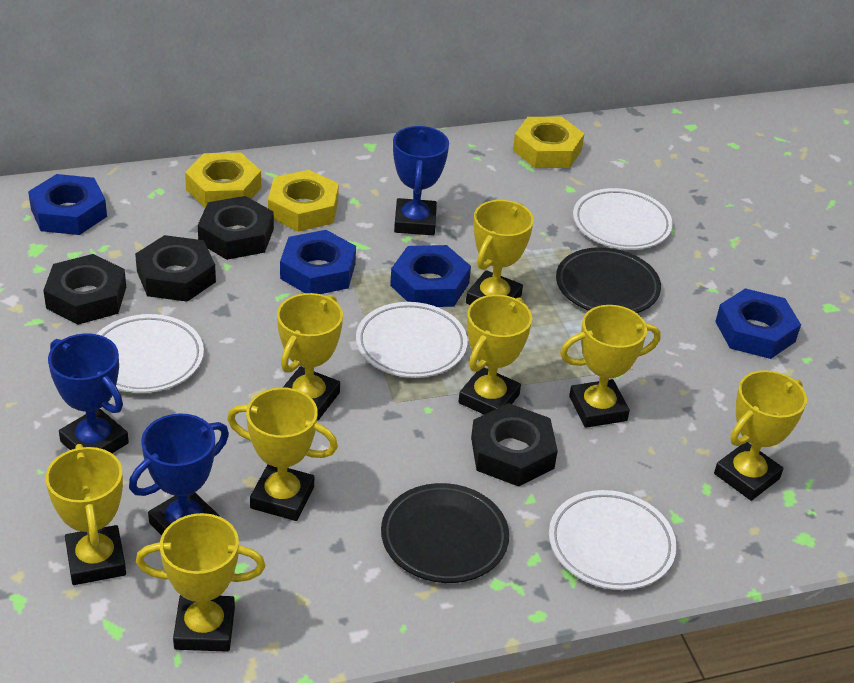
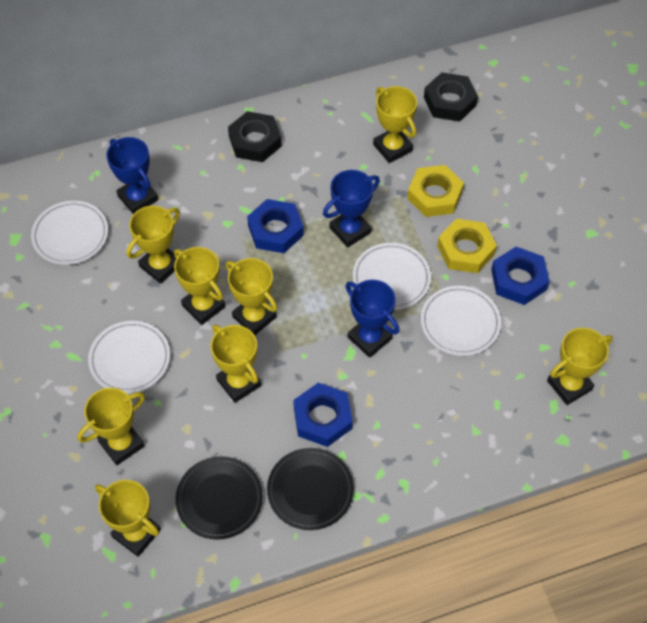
black nut: 4 -> 2
blue nut: 4 -> 3
yellow nut: 3 -> 2

